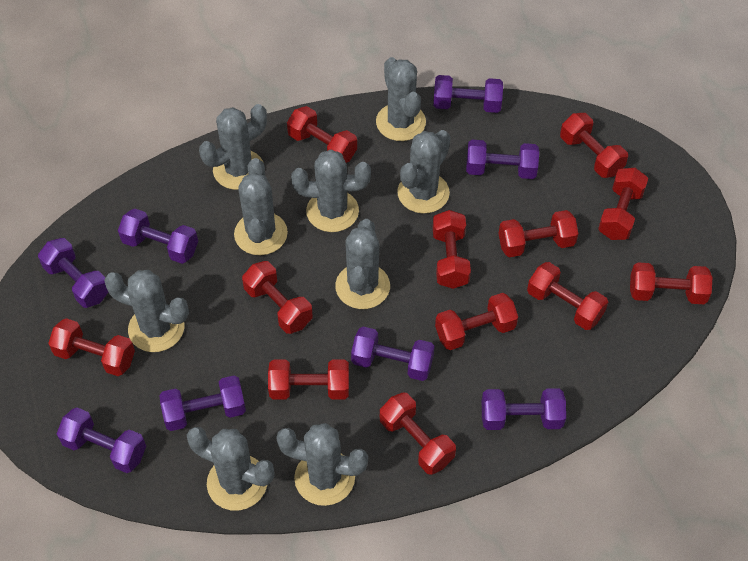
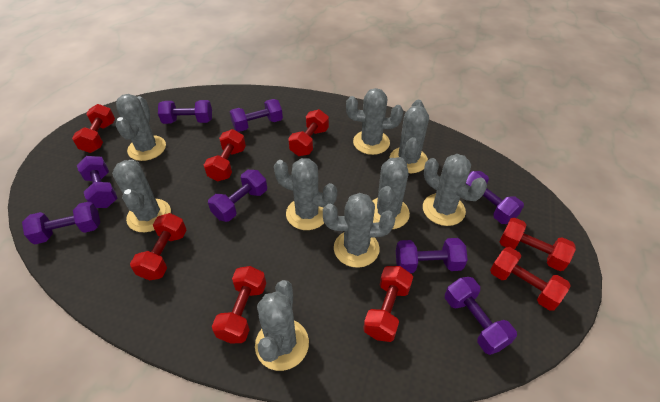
red dumbbell: 12 -> 8

